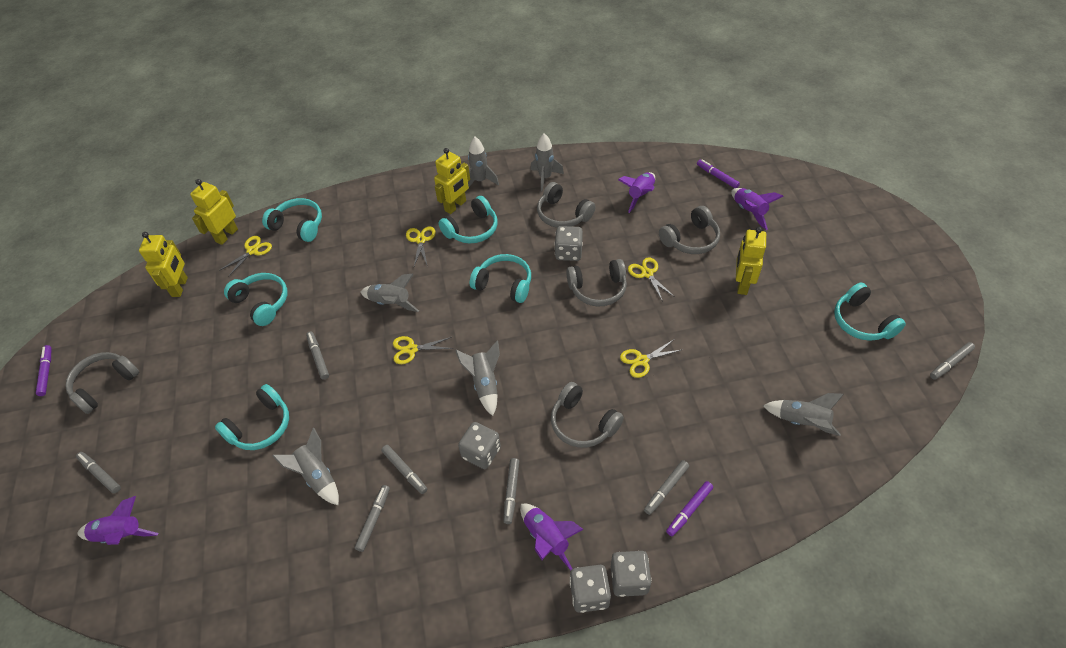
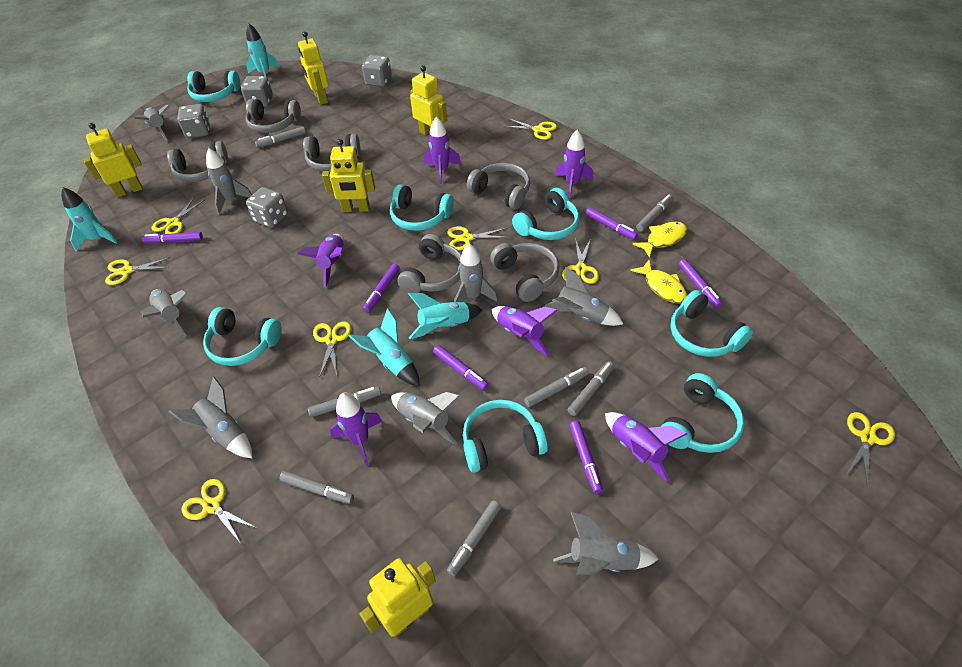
grey headphones: 5 -> 6
grey rocket: 6 -> 8
purple marker: 3 -> 6
purple rocket: 4 -> 6
turquoise headphones: 6 -> 7
turquoise rocket: 0 -> 4
yellow fish: 0 -> 2
yellow robot: 4 -> 5
yellow scissors: 5 -> 8

